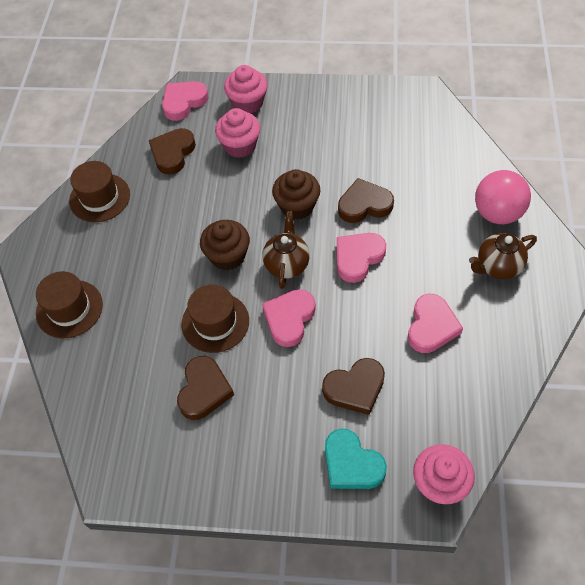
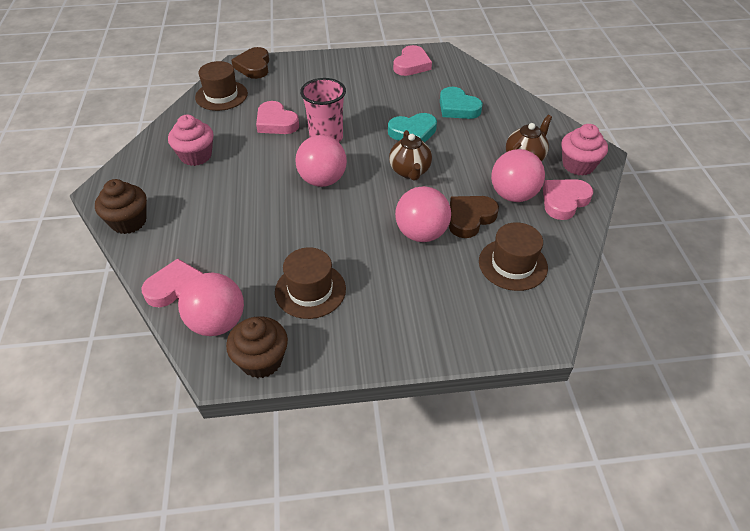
brown heart: 4 -> 2
pink ball: 1 -> 4
pink cup: 0 -> 1
pink cupcake: 3 -> 2
turquoise heart: 1 -> 2

